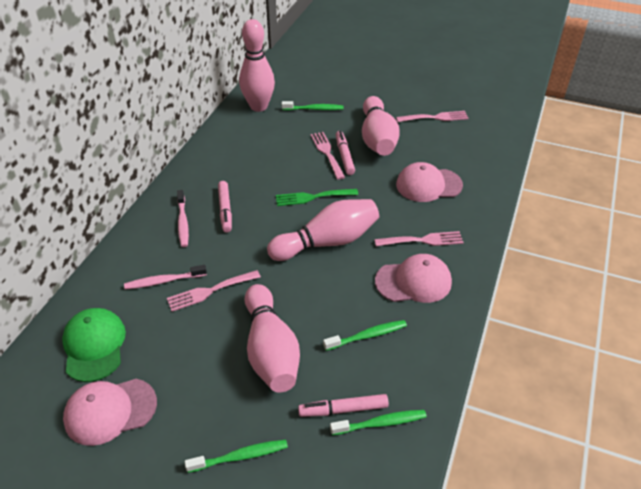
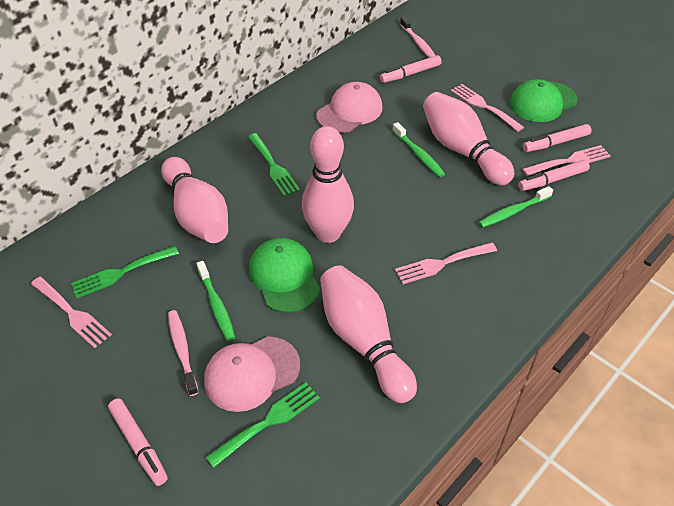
green cap: 1 -> 2
green fork: 1 -> 3
green toothbrush: 4 -> 3
pink cap: 3 -> 2
pink marker: 3 -> 4

